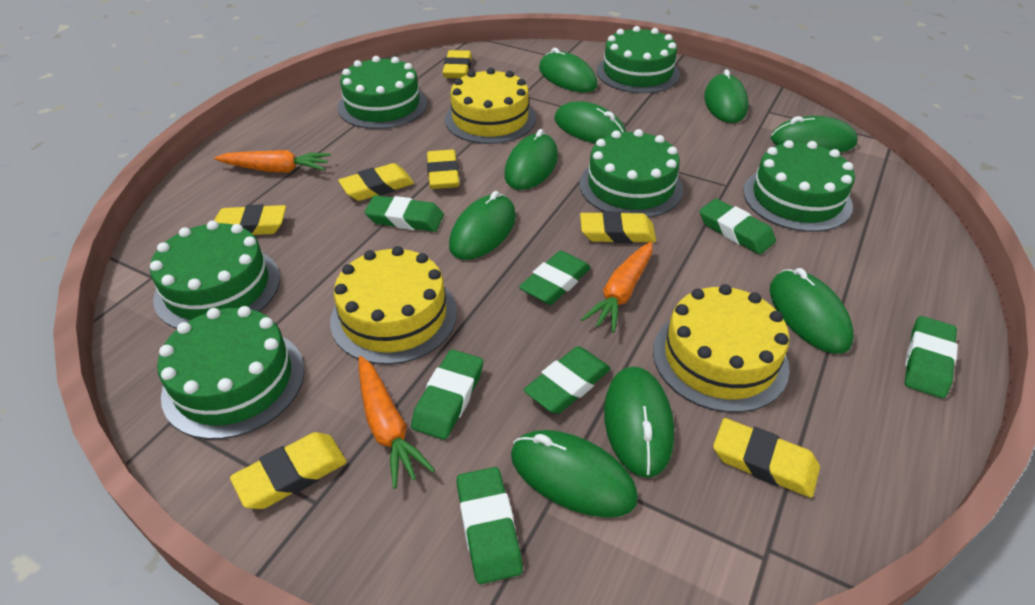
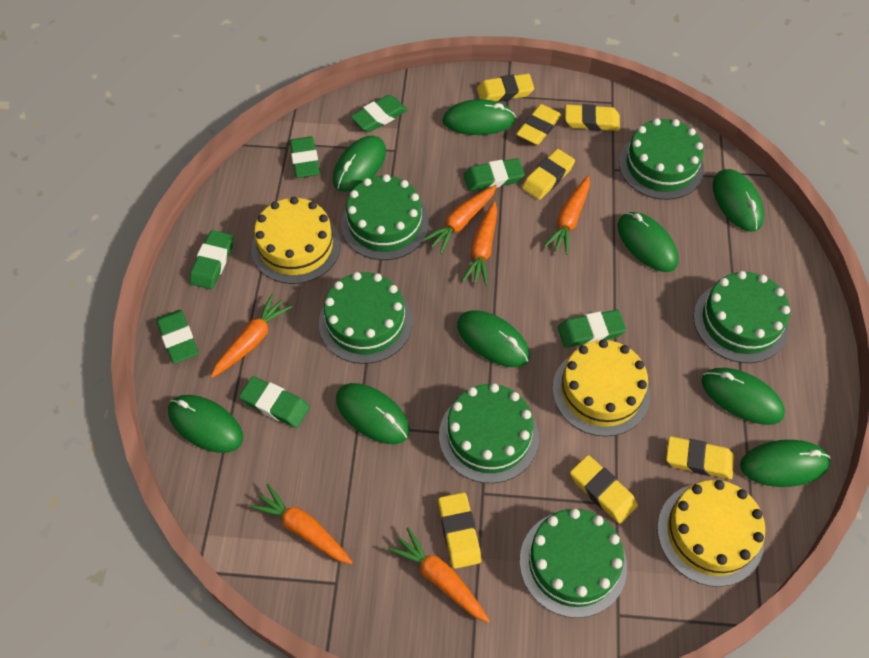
orange carrot: 3 -> 6

